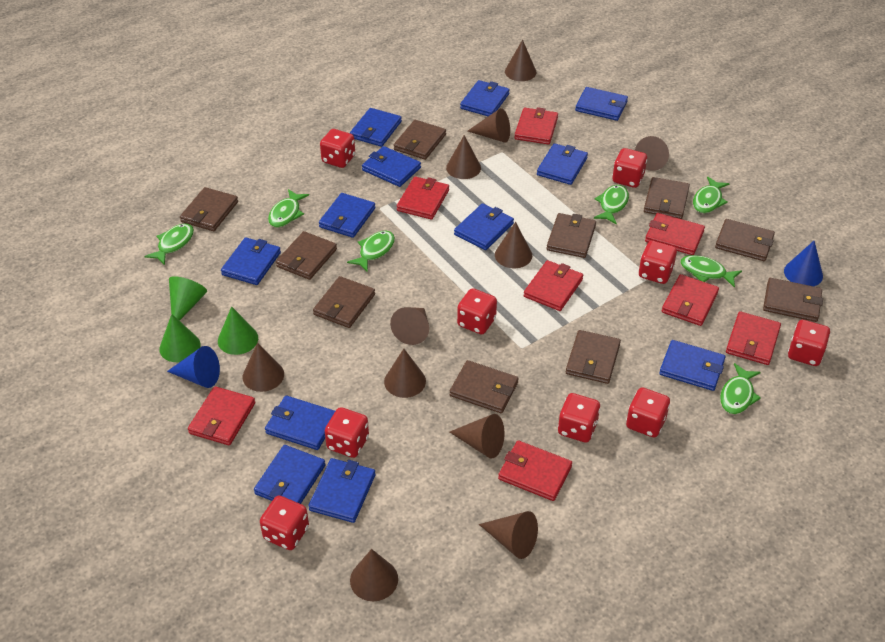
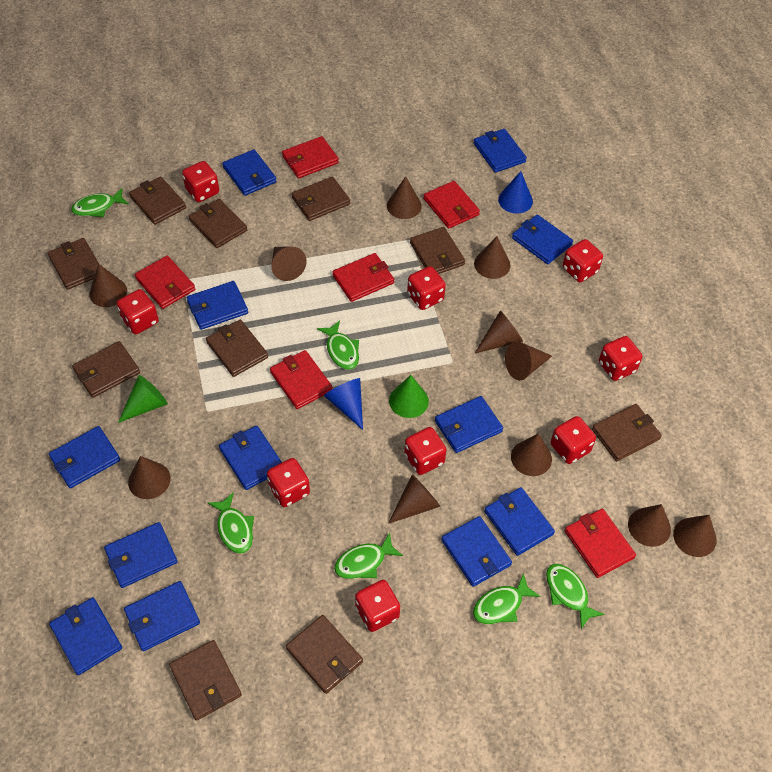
green cone: 3 -> 2
green fish: 7 -> 6
red wallet: 8 -> 6

